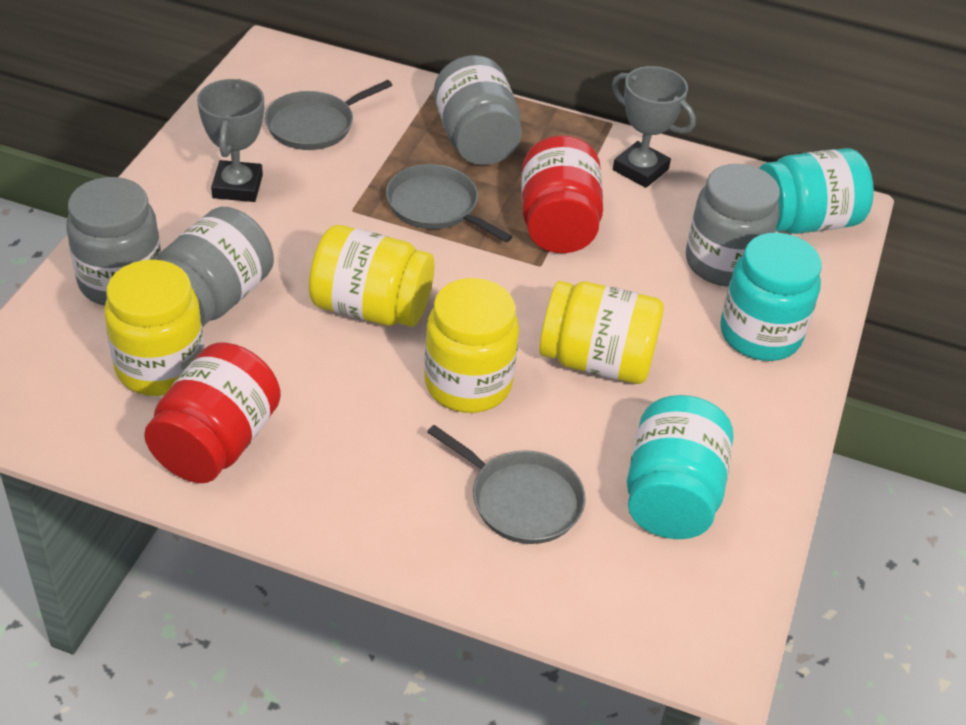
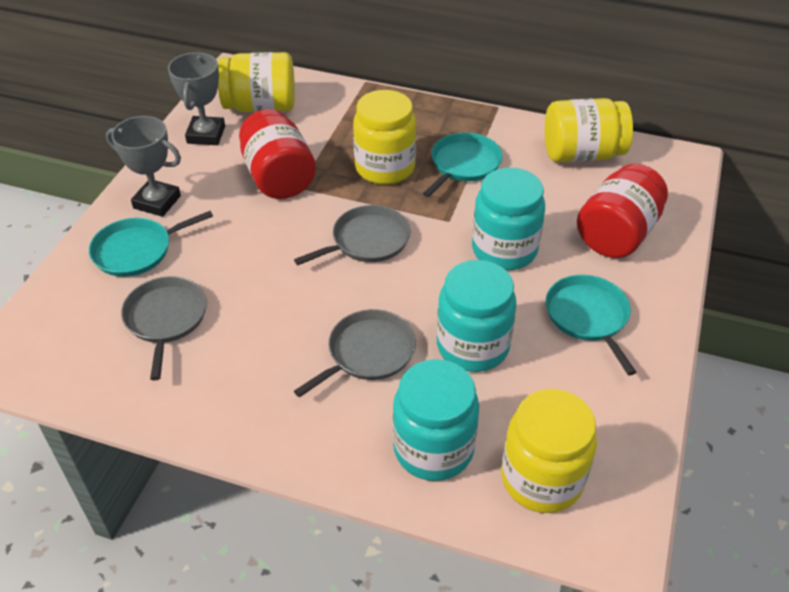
grey jar: 4 -> 0
turquoise pan: 0 -> 3

